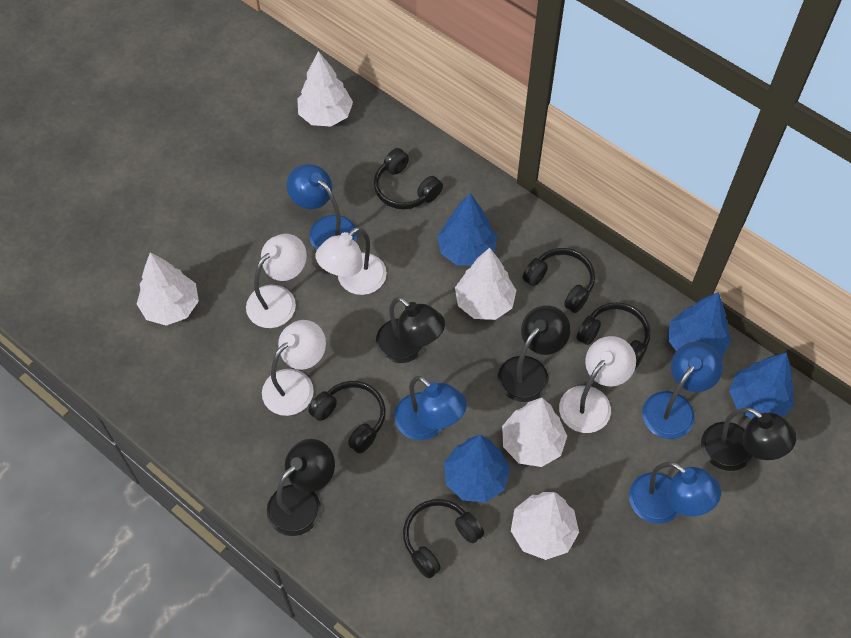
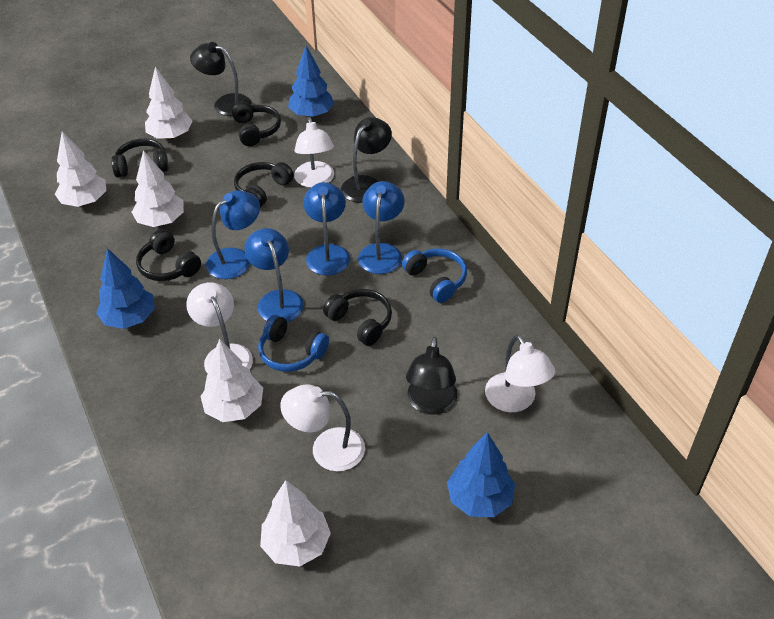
black lamp: 4 -> 3
blue headphones: 0 -> 2
blue tree: 4 -> 3

